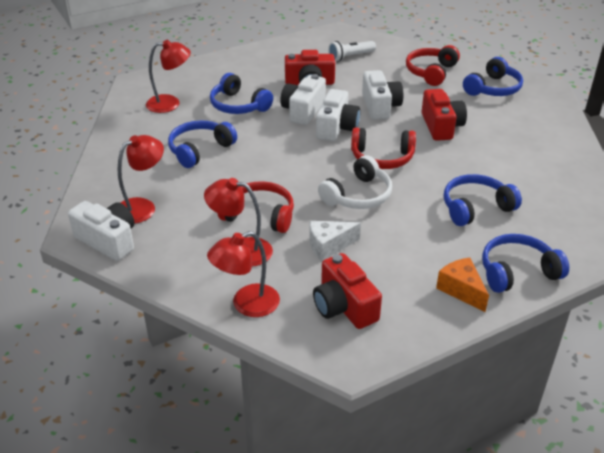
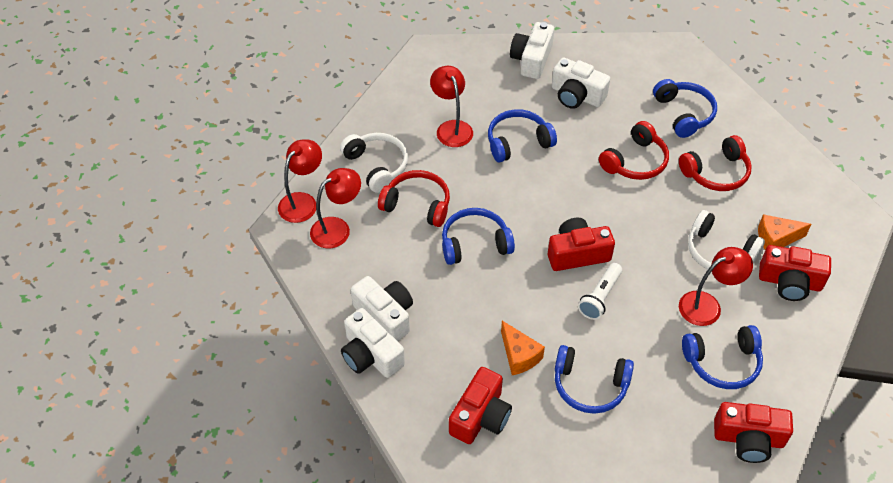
orange cheese: 1 -> 2
red camera: 3 -> 4
white cheese: 1 -> 0
white headphones: 1 -> 2

